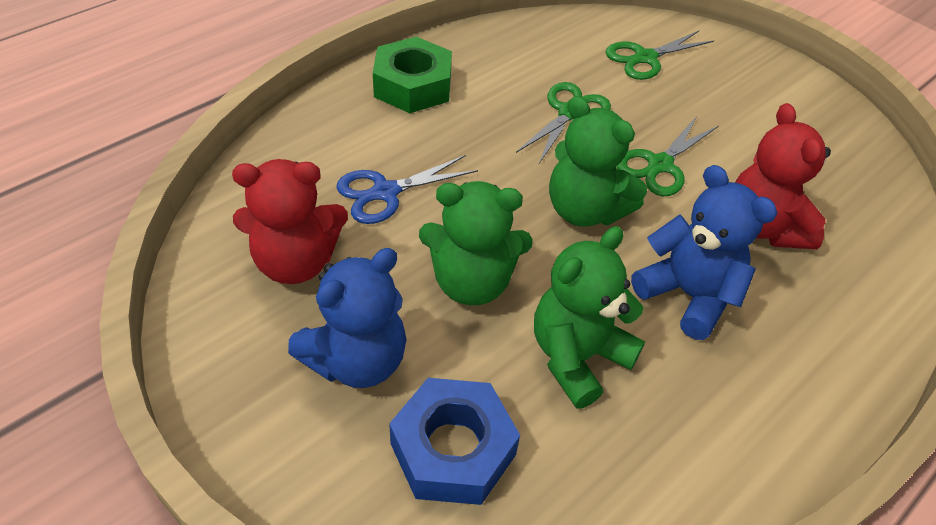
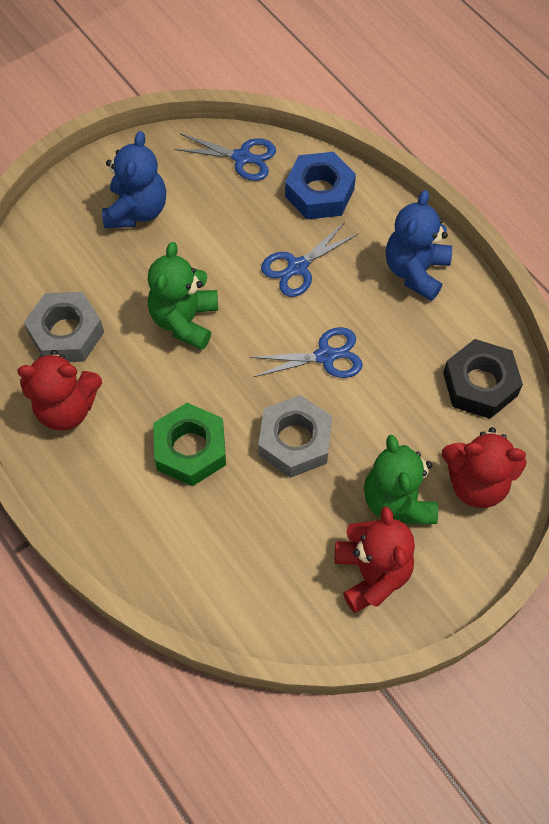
black nut: 0 -> 1
blue scissors: 1 -> 3
green scissors: 3 -> 0
green teddy bear: 3 -> 2
grey nut: 0 -> 2
red teddy bear: 2 -> 3

